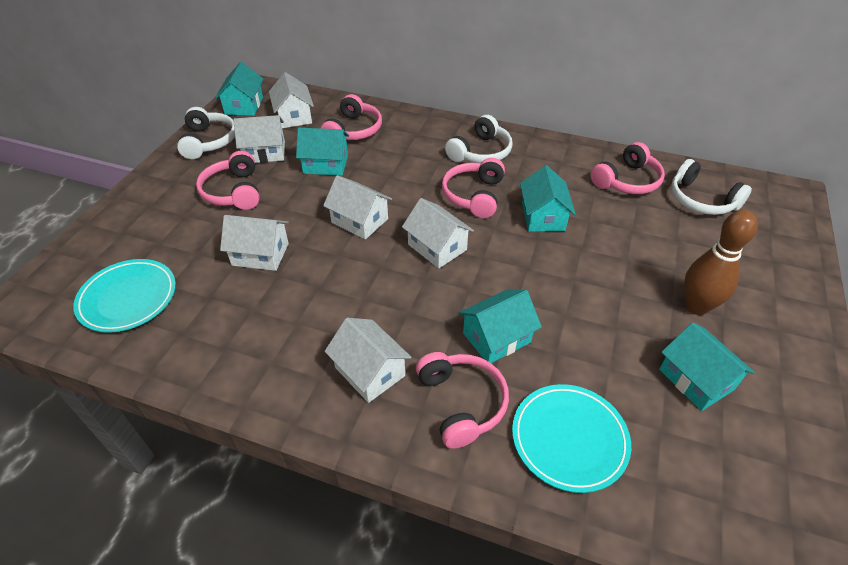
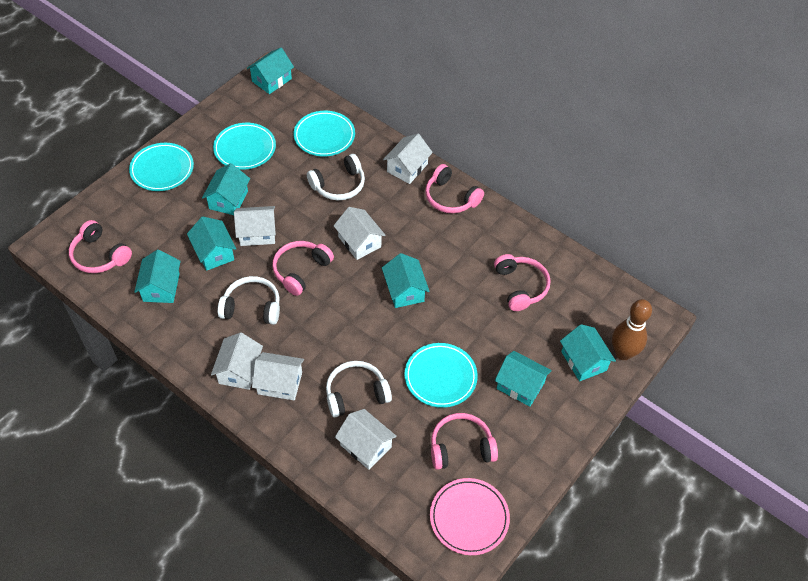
pink plate: 0 -> 1
turquoise house: 5 -> 7
turquoise plate: 2 -> 4

